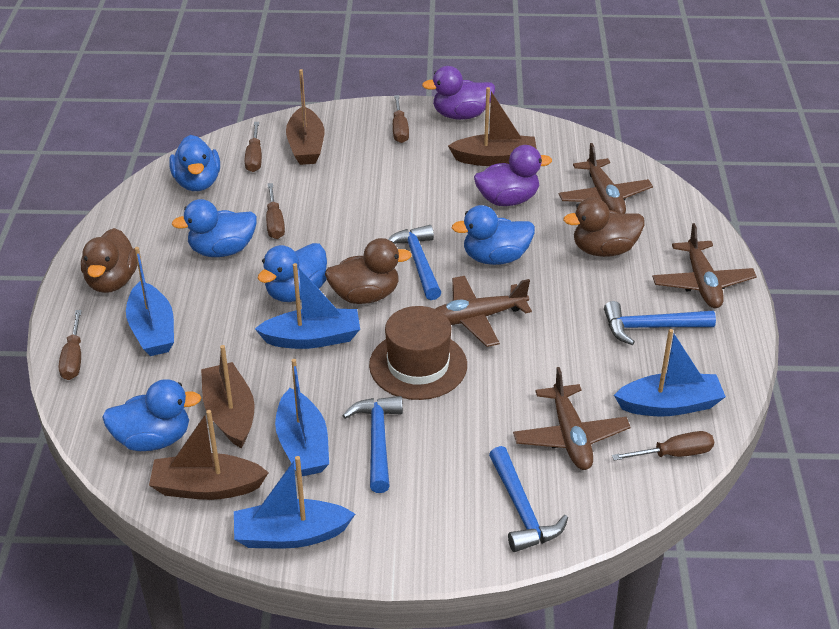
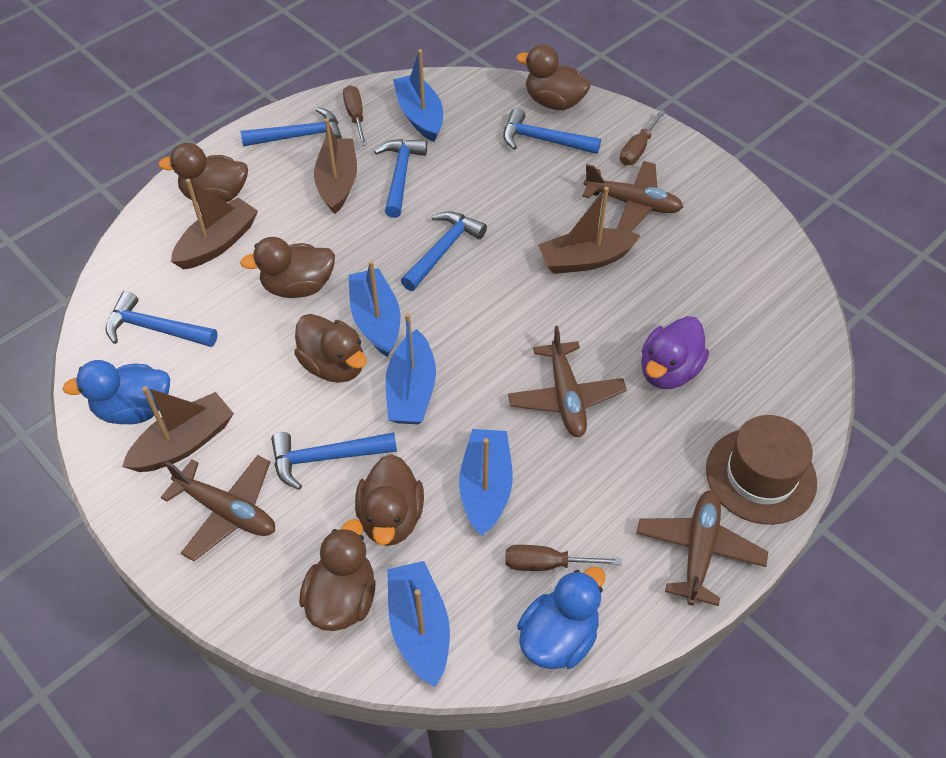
blue duck: 5 -> 2
blue hammer: 4 -> 6
brown duck: 3 -> 6
brown screwdriver: 5 -> 3
purple duck: 2 -> 1

